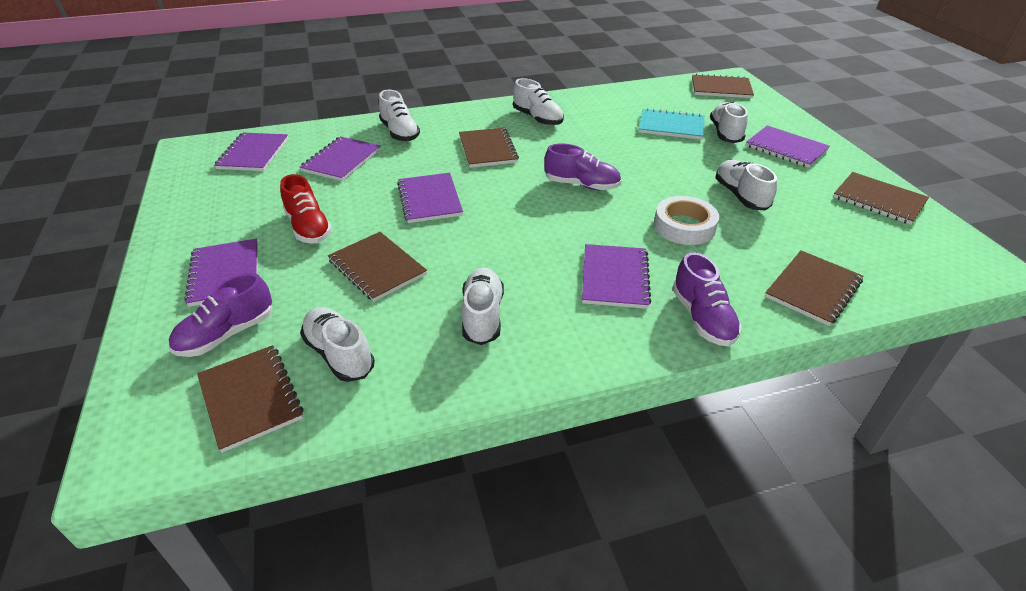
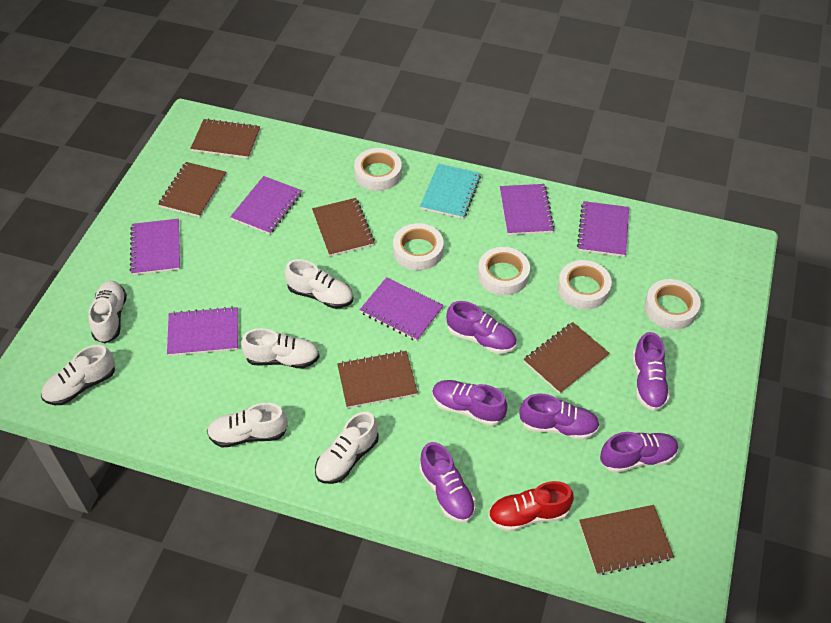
purple shoe: 3 -> 6
white tape: 1 -> 5

